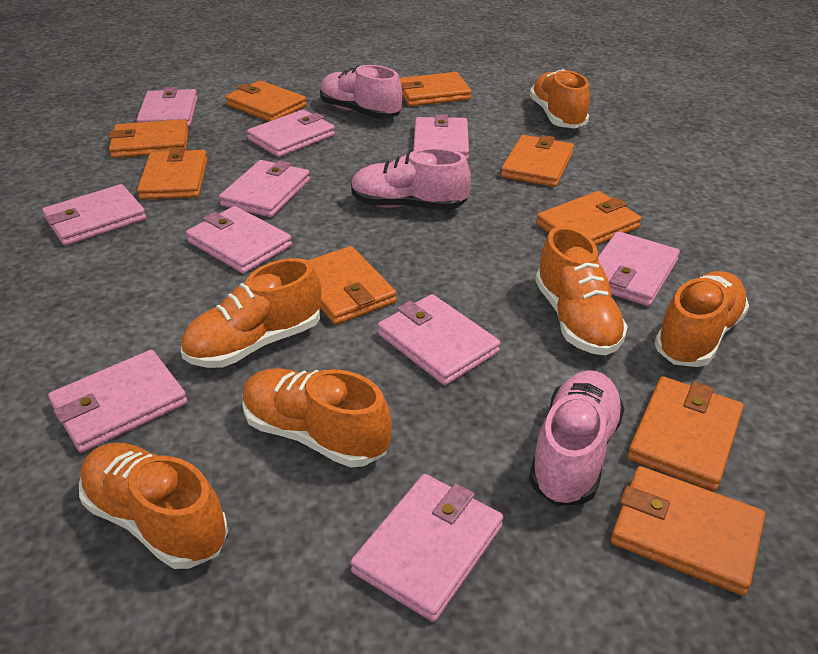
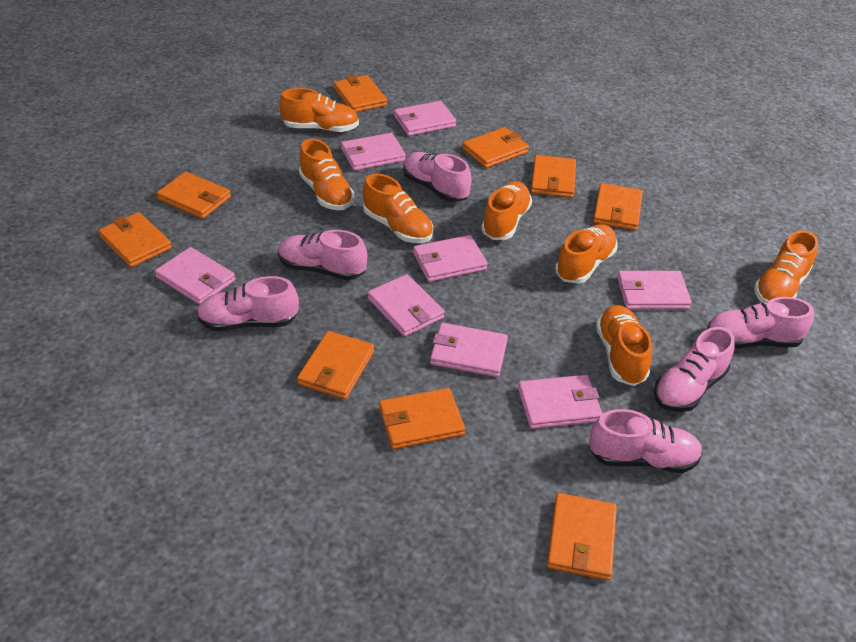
orange shoe: 6 -> 7
pink shoe: 3 -> 6
pink wallet: 10 -> 8

